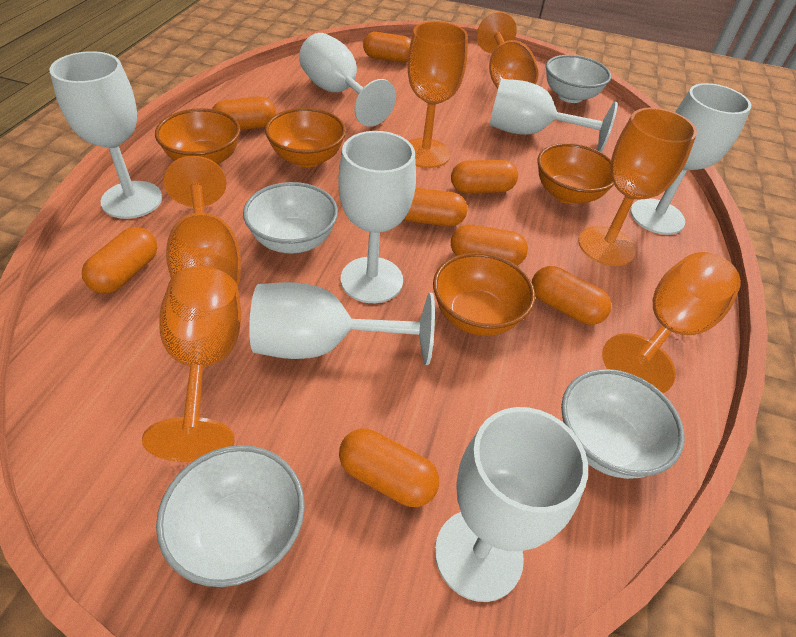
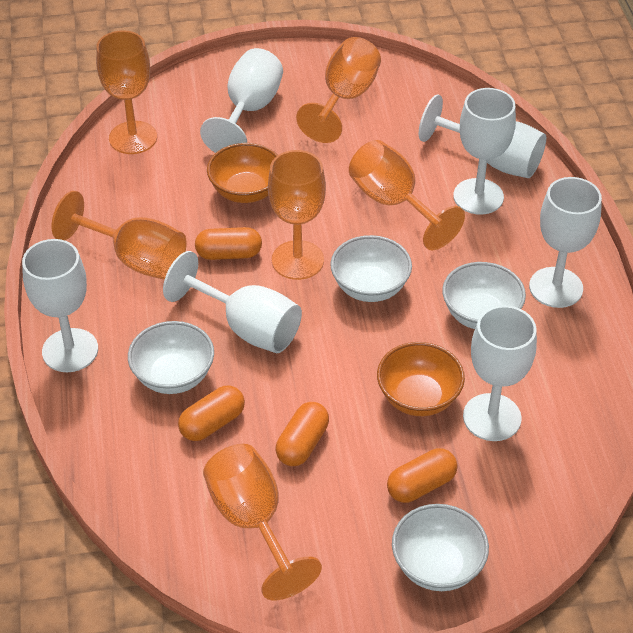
orange bowl: 4 -> 2
orange capsule: 8 -> 4

